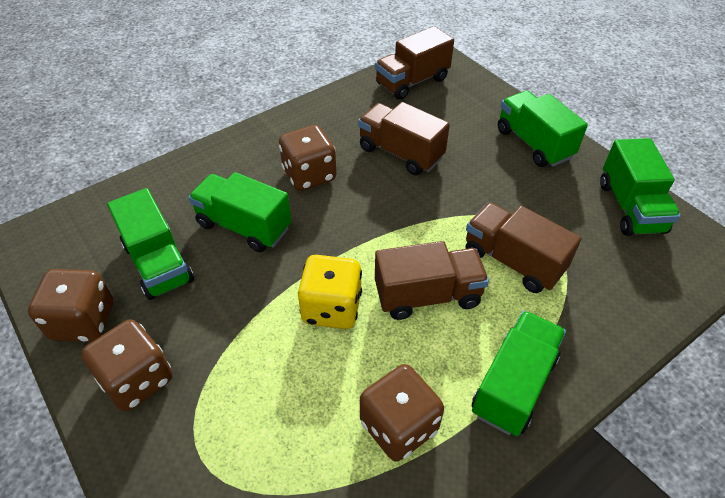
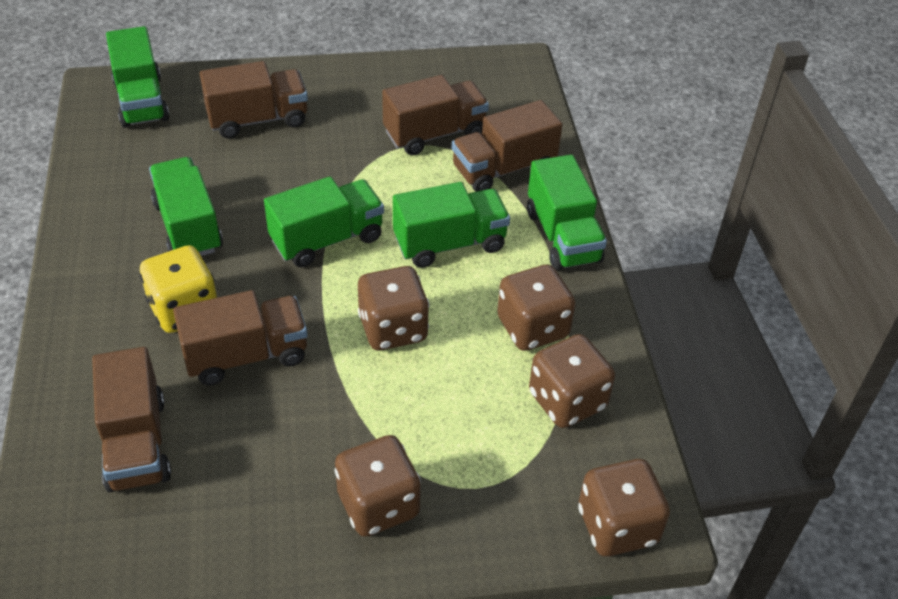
brown dice: 4 -> 5
brown truck: 4 -> 5

